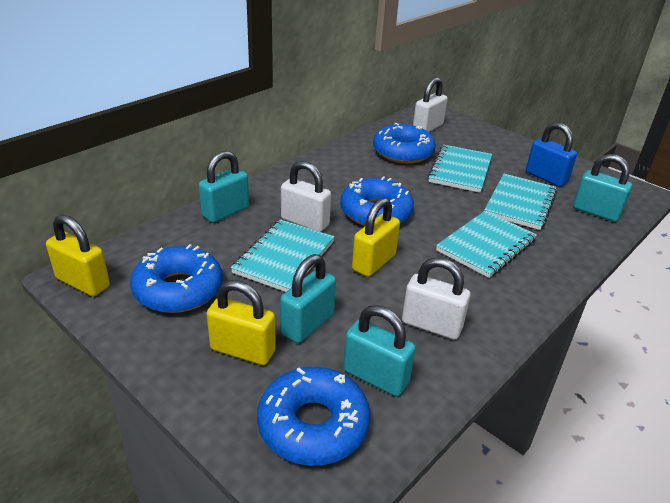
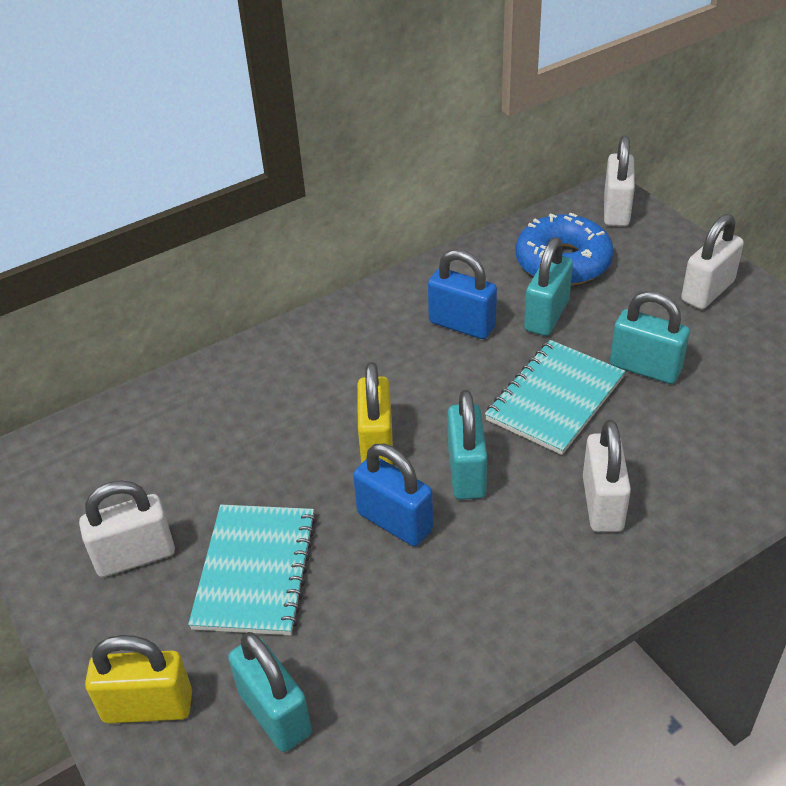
blue donut: 4 -> 1
blue padlock: 1 -> 2
turquoise notebook: 4 -> 2
white padlock: 3 -> 4
yellow padlock: 3 -> 2

